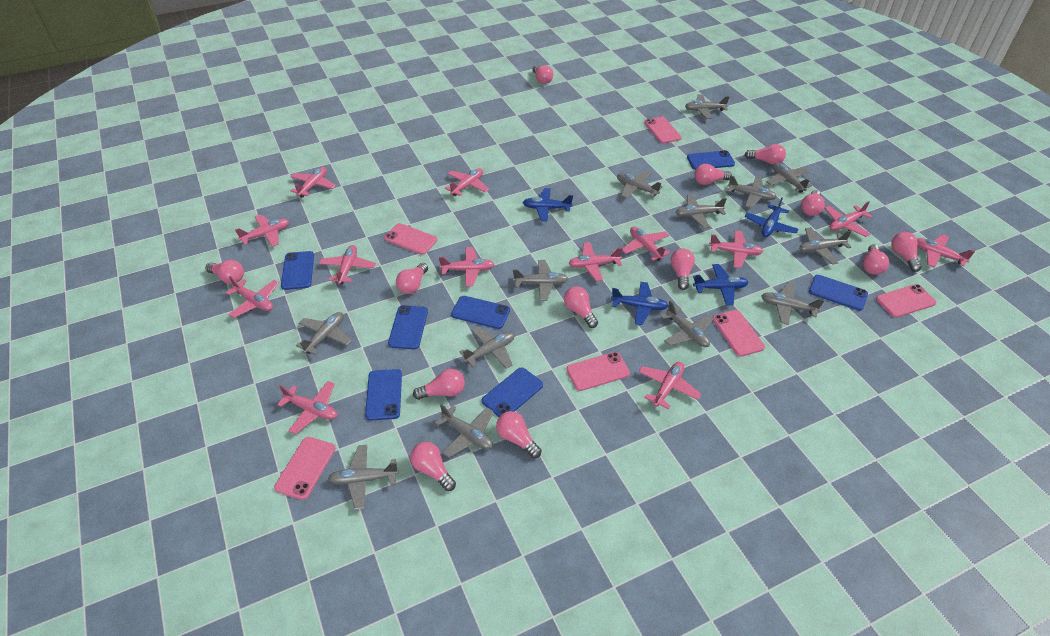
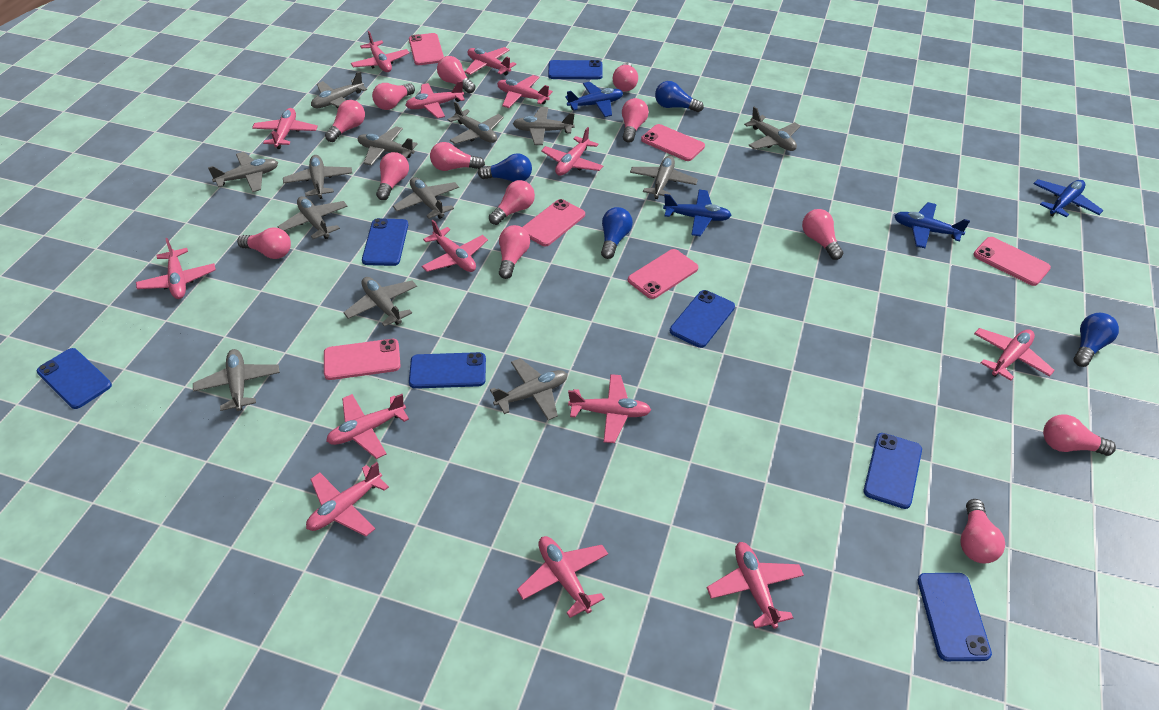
blue light bulb: 0 -> 4
pink plane: 13 -> 14

